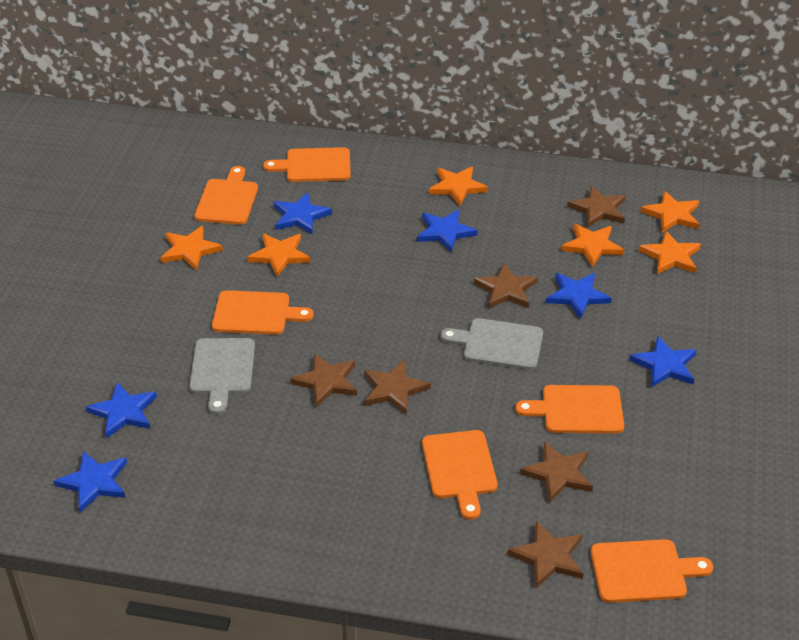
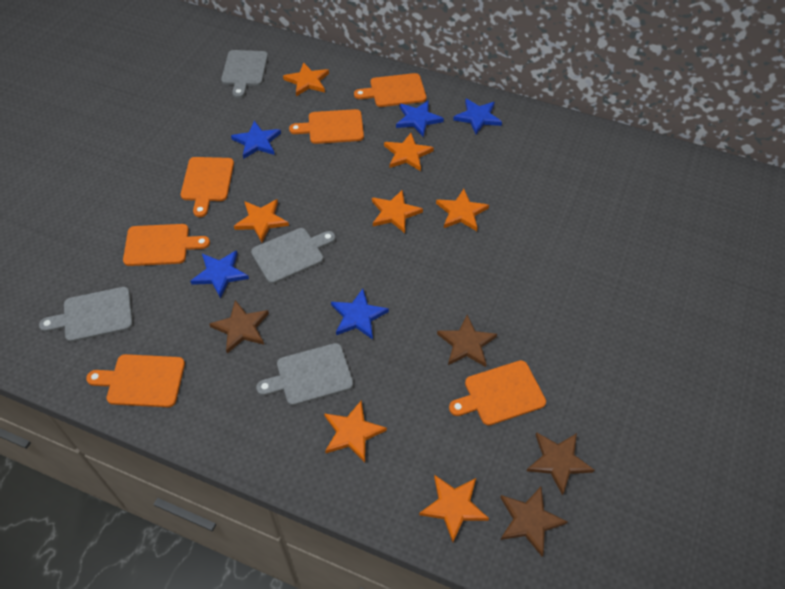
blue star: 6 -> 5
brown star: 6 -> 4
grey cutting board: 2 -> 4
orange star: 6 -> 7

